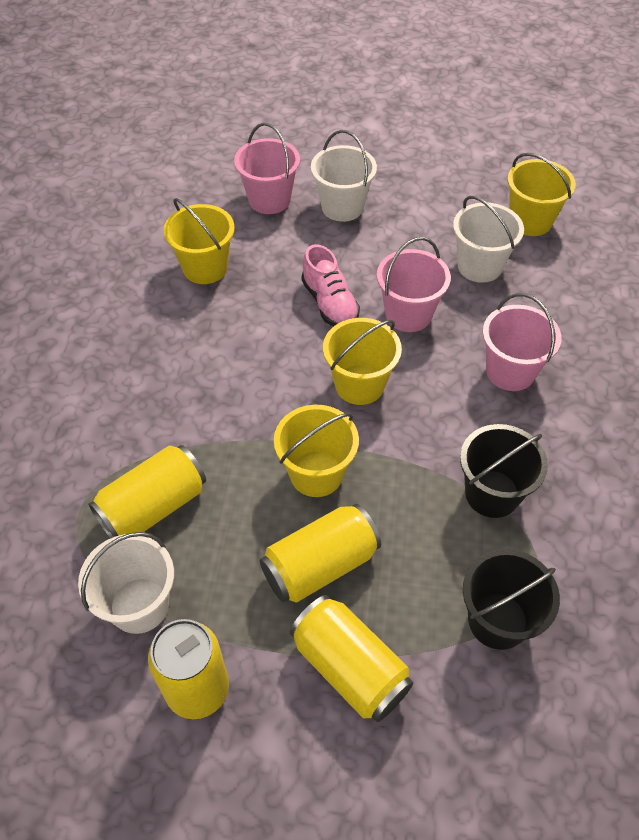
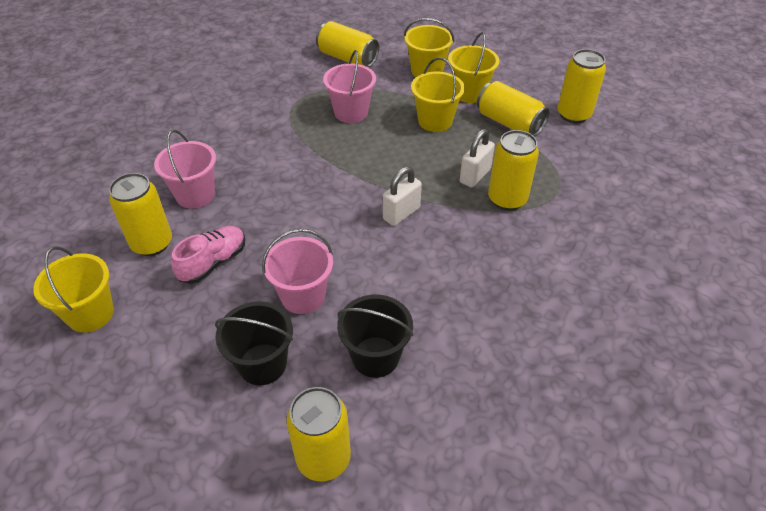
white bucket: 3 -> 0
white padlock: 0 -> 2
yellow can: 4 -> 6

